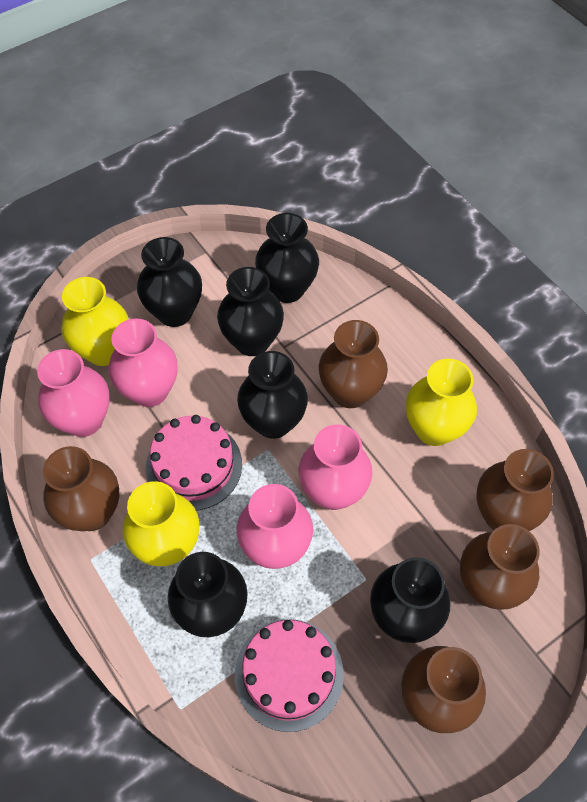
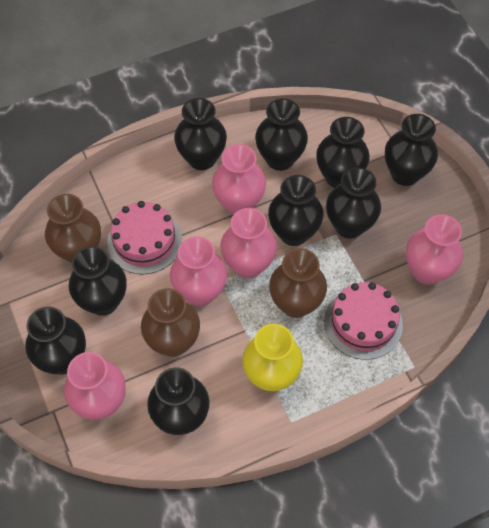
black vase: 6 -> 9
brown vase: 5 -> 3
pink vase: 4 -> 5
yellow vase: 3 -> 1

